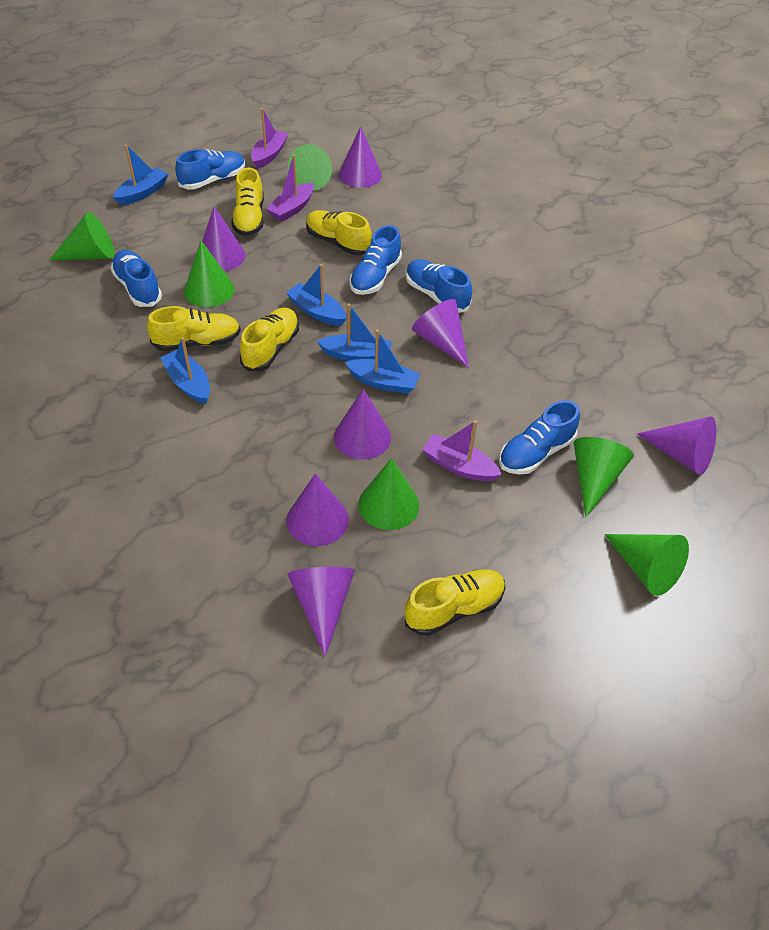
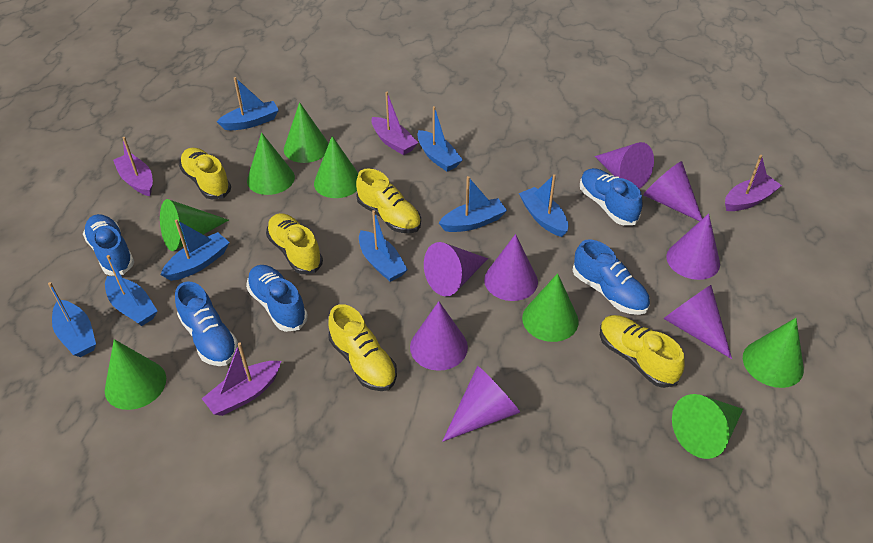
blue boat: 5 -> 8
green cone: 6 -> 8
purple boat: 3 -> 4
purple cone: 7 -> 8

